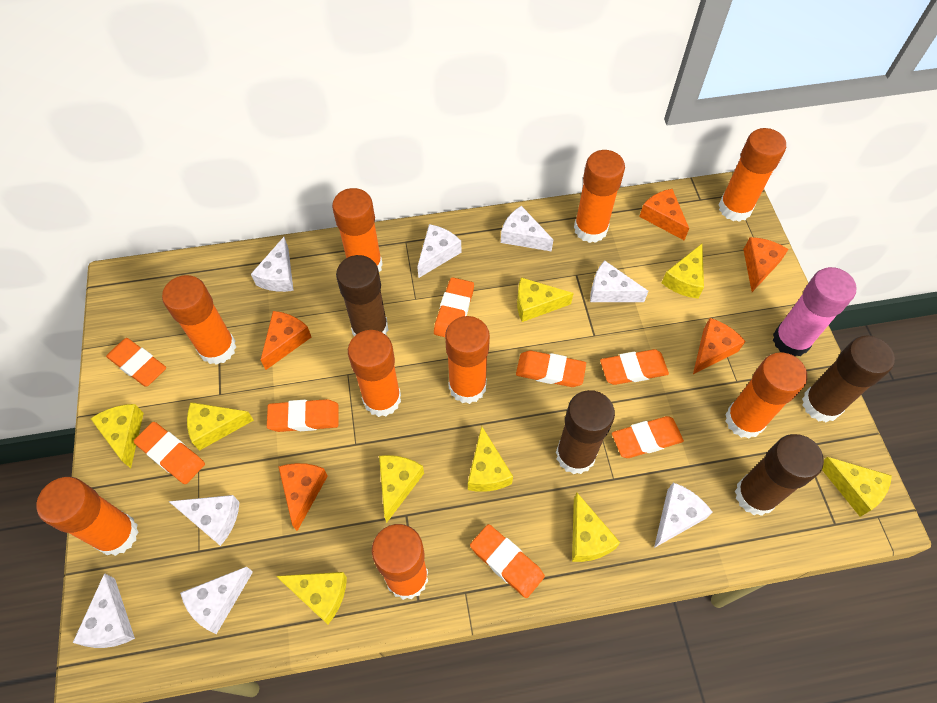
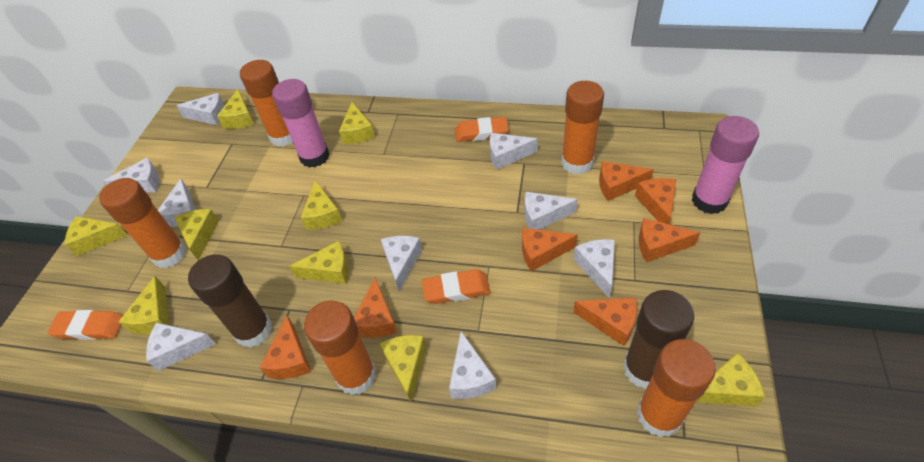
brown glue stick: 4 -> 2
orange cheese: 5 -> 7
orange eraser: 8 -> 3
orange glue stick: 9 -> 5
pink glue stick: 1 -> 2
white cheese: 8 -> 9

